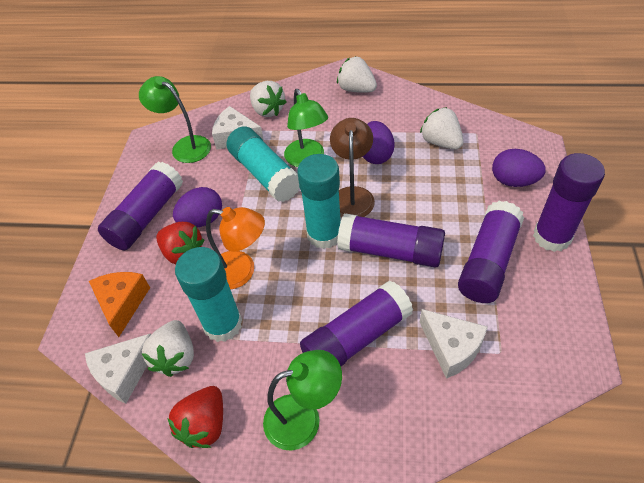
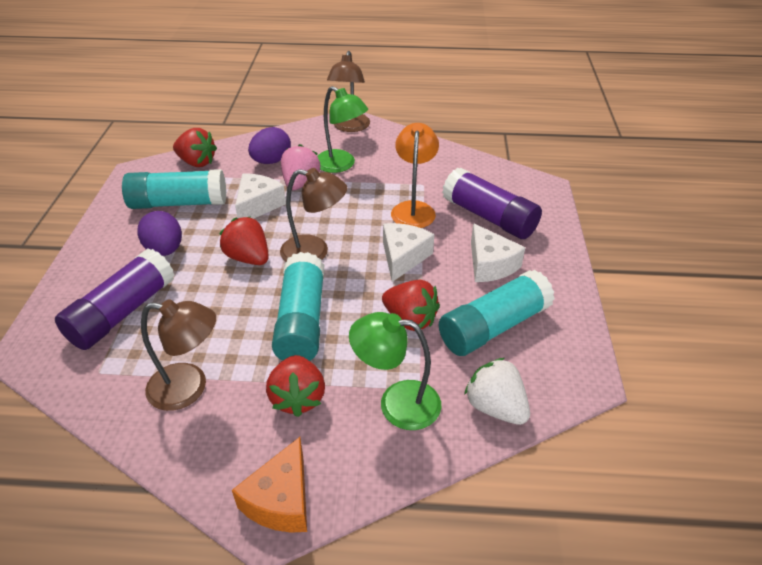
brown lamp: 1 -> 3
green lamp: 3 -> 2
pink strawberry: 0 -> 1
purple egg: 3 -> 2
purple glue stick: 5 -> 2
red strawberry: 2 -> 4
white strawberry: 4 -> 1

